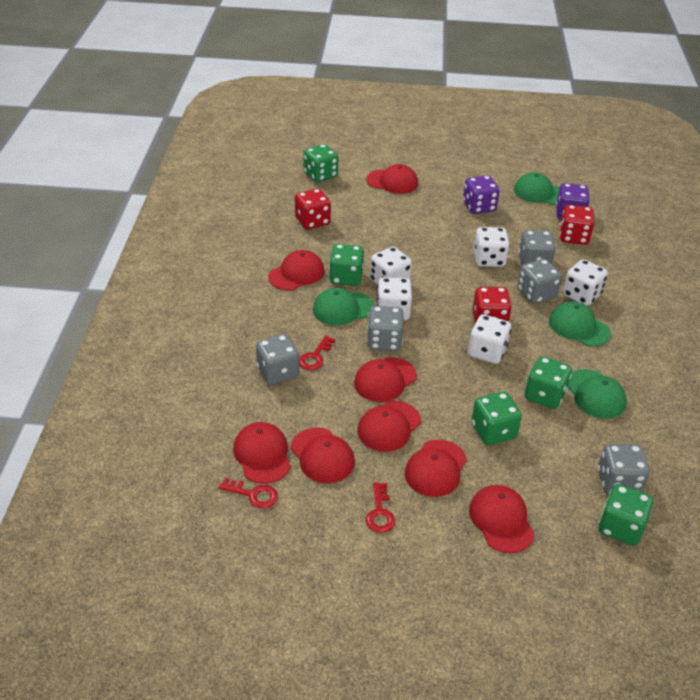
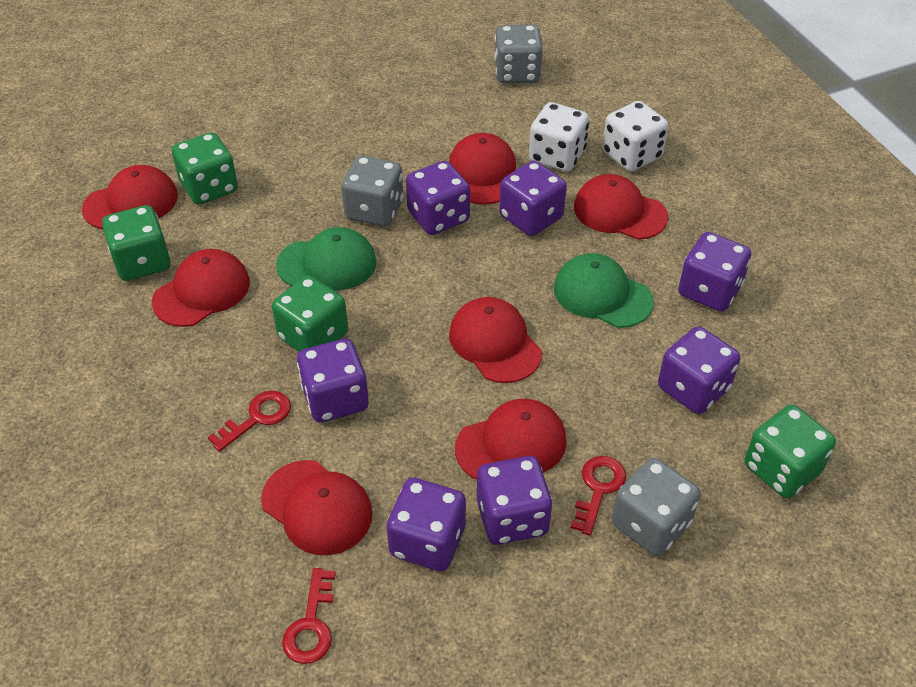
green cap: 4 -> 2
green dice: 5 -> 4
grey dice: 5 -> 3
purple dice: 2 -> 7
red cap: 8 -> 7
red dice: 3 -> 0
white dice: 5 -> 2

